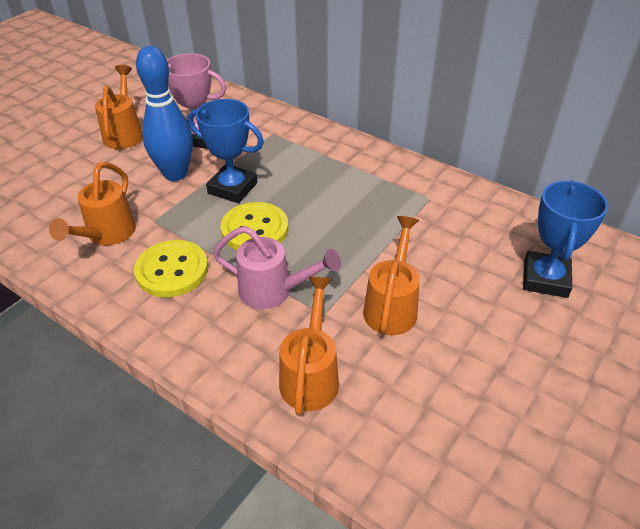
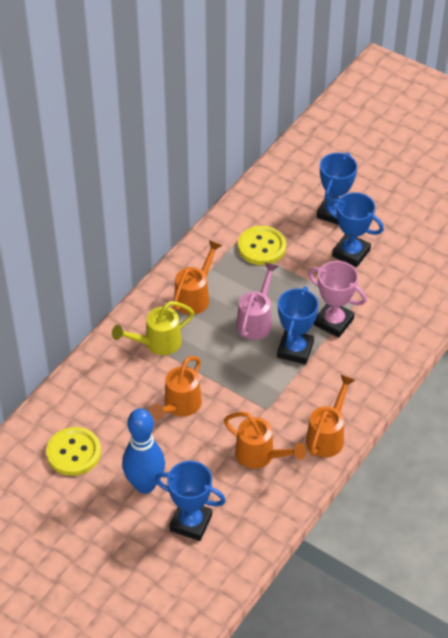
blue trophy: 2 -> 4
yellow watering can: 0 -> 1

